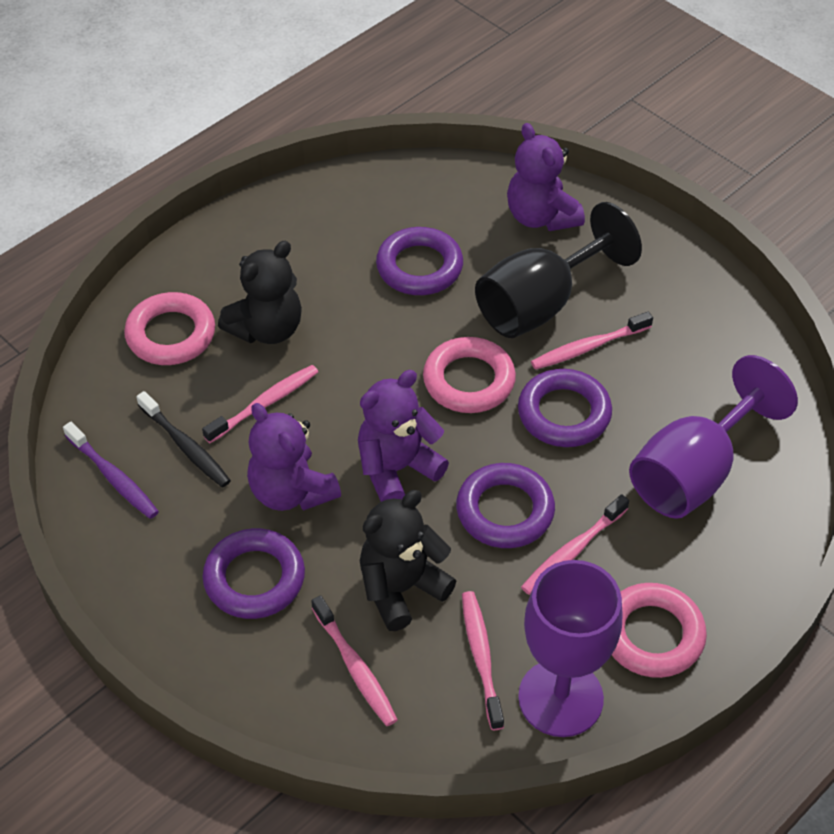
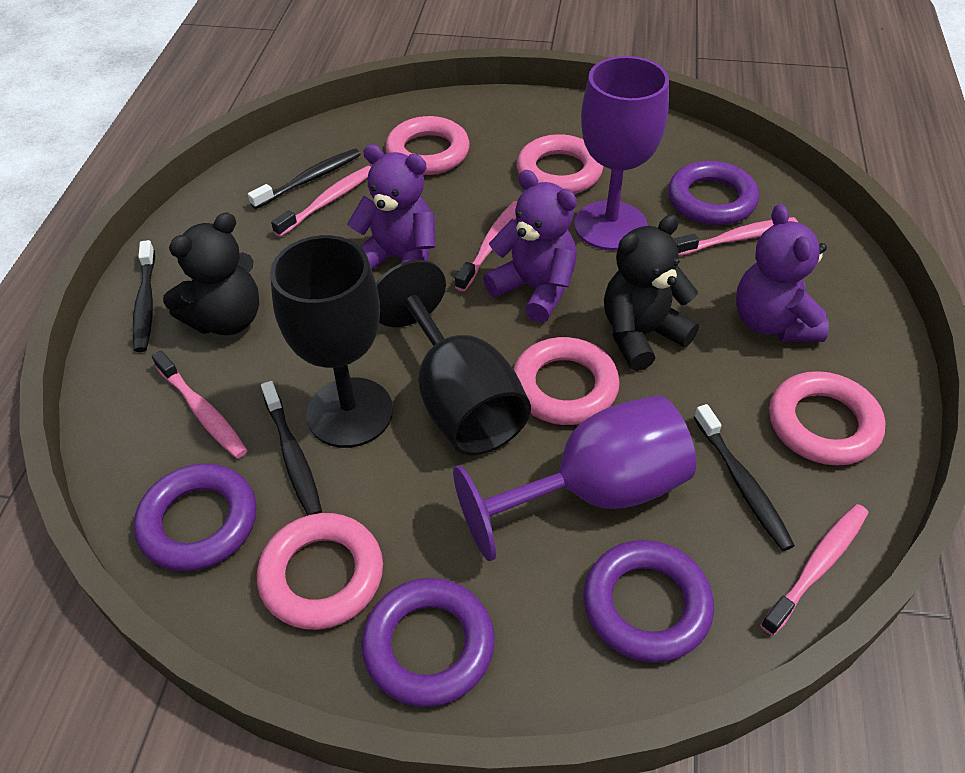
black goblet: 1 -> 2
black toothbrush: 1 -> 4
pink ring: 3 -> 5
purple toothbrush: 1 -> 0

